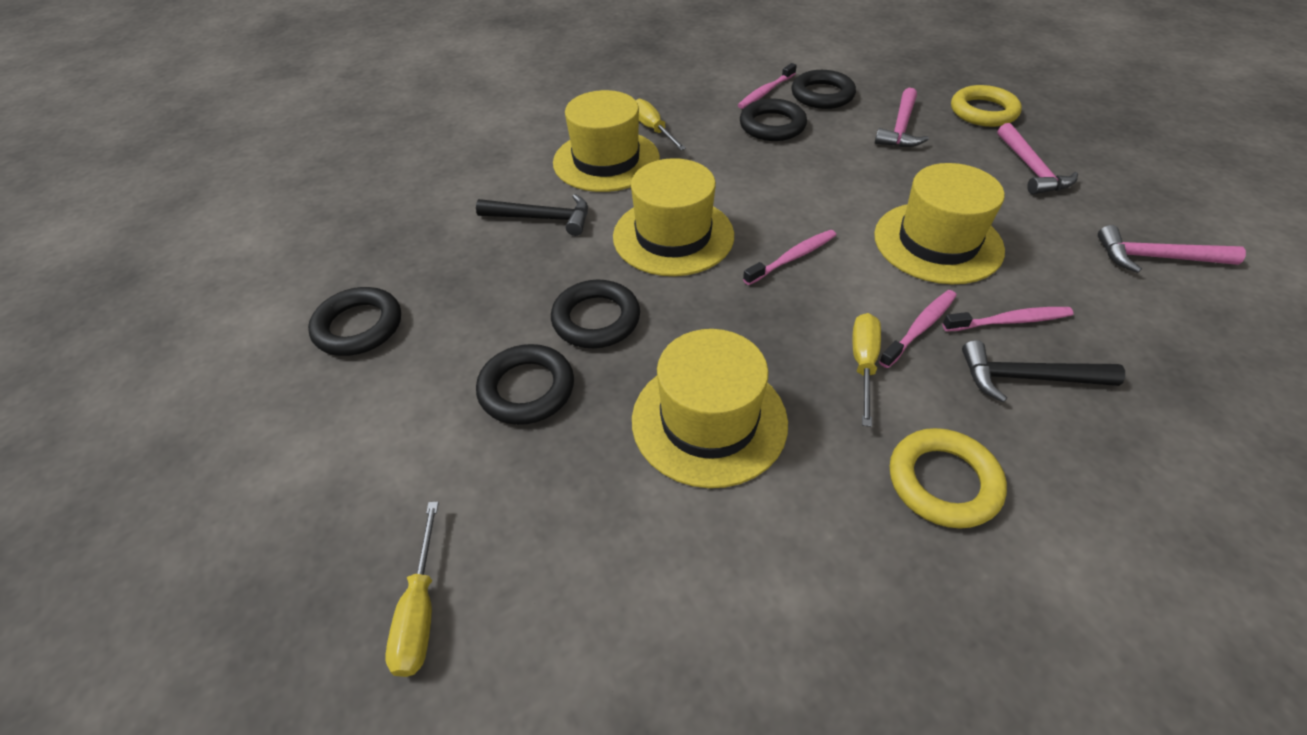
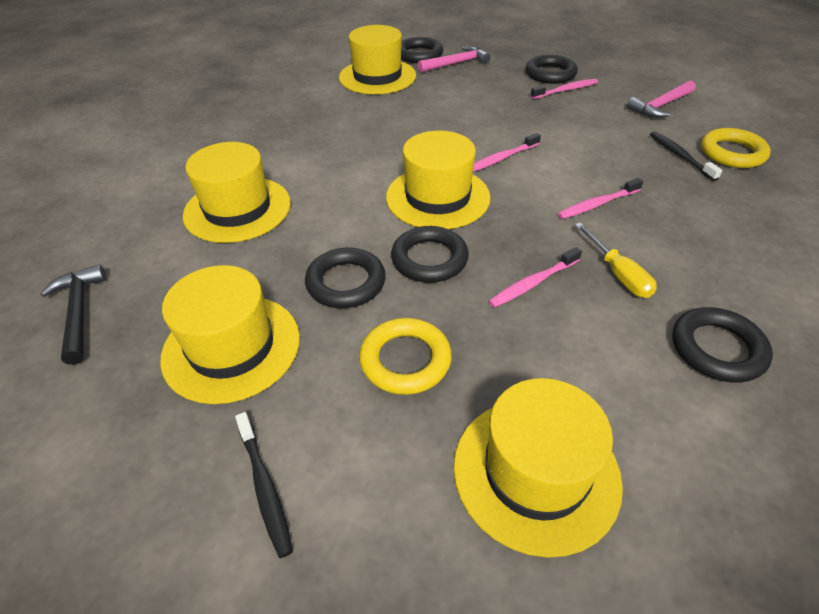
black hammer: 2 -> 1
black toothbrush: 0 -> 2
pink hammer: 3 -> 2
yellow hat: 4 -> 5
yellow screwdriver: 3 -> 1

